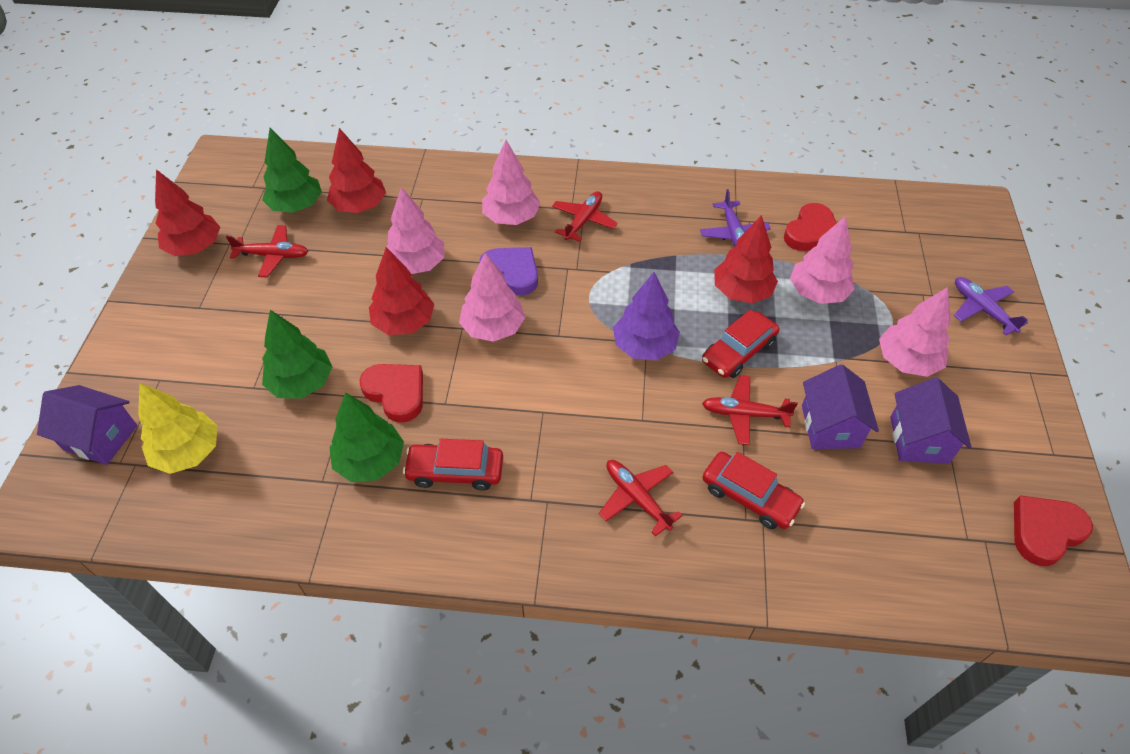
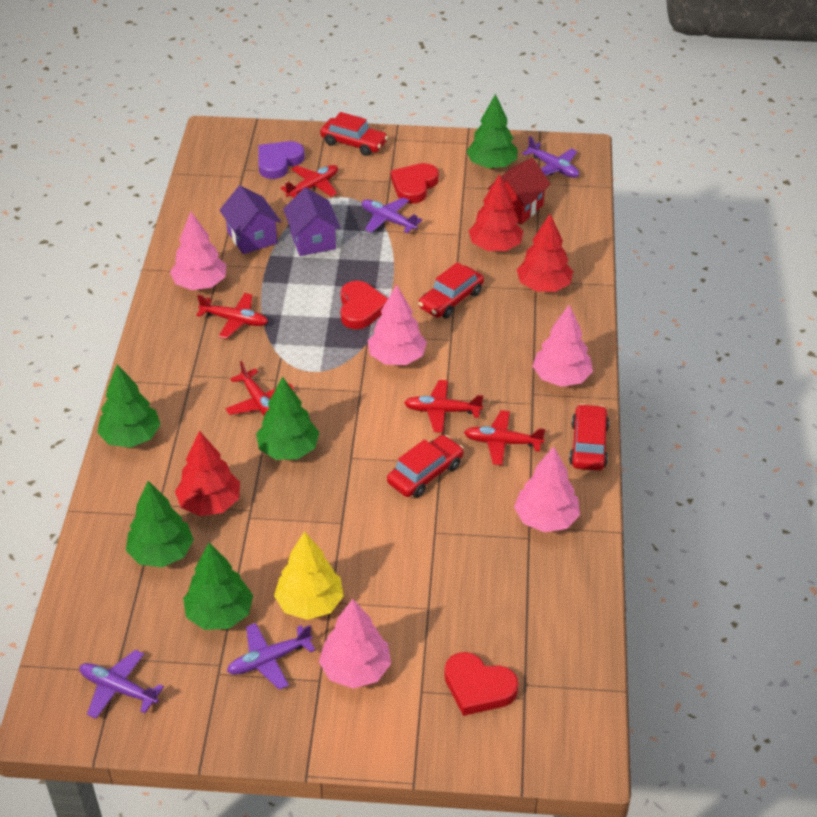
green tree: 3 -> 5
purple house: 3 -> 2
purple plane: 2 -> 4
purple tree: 1 -> 0
red car: 3 -> 4
red house: 0 -> 1
red plane: 4 -> 5
red tree: 4 -> 3

